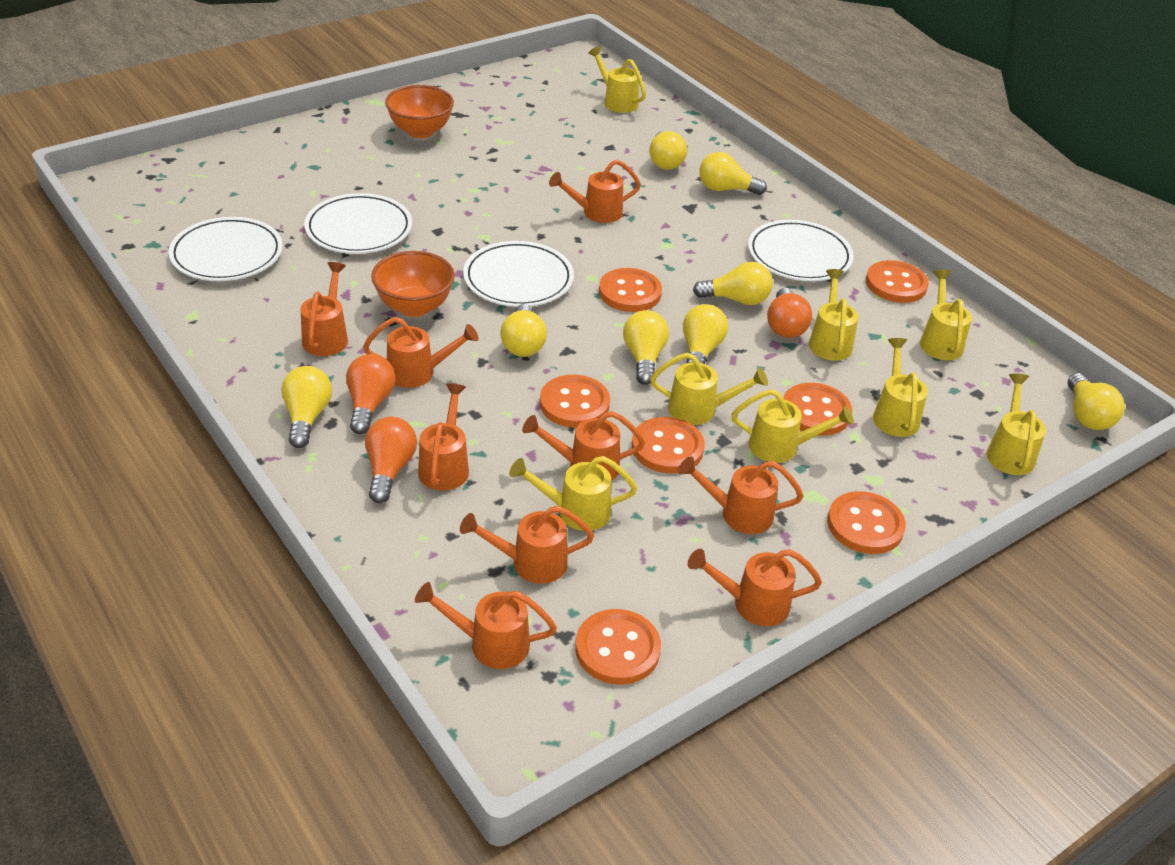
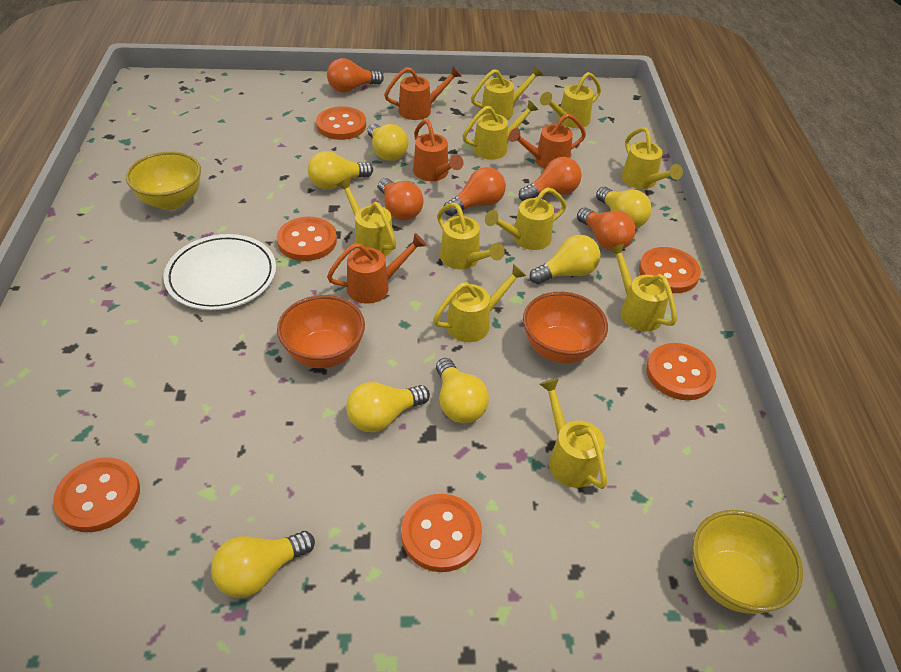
orange button: 7 -> 6
orange light bulb: 3 -> 5
orange watering can: 9 -> 4
white plate: 4 -> 1
yellow bowl: 0 -> 2
yellow light bulb: 8 -> 7
yellow watering can: 8 -> 10

